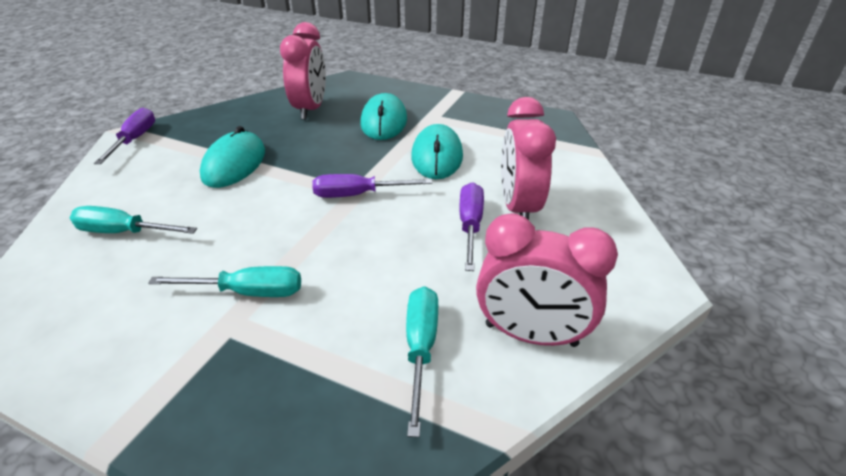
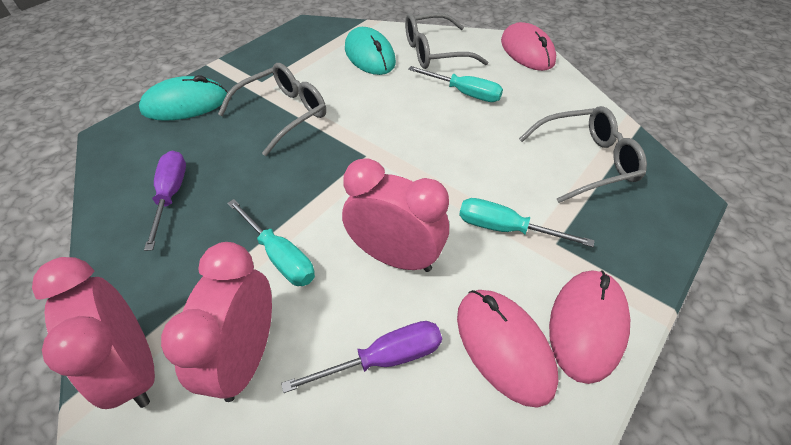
grey glasses: 0 -> 3
pink mouse: 0 -> 3
purple screwdriver: 3 -> 2
turquoise mouse: 3 -> 2

